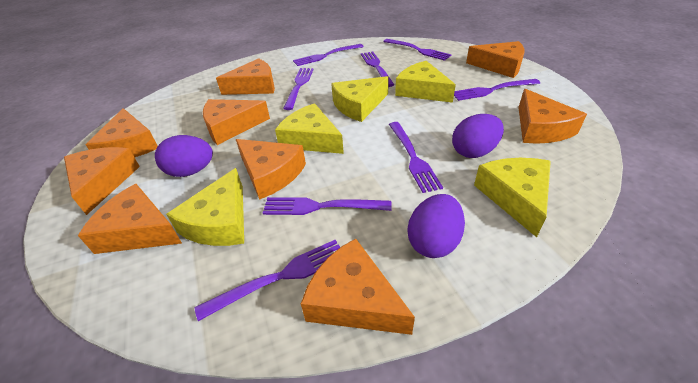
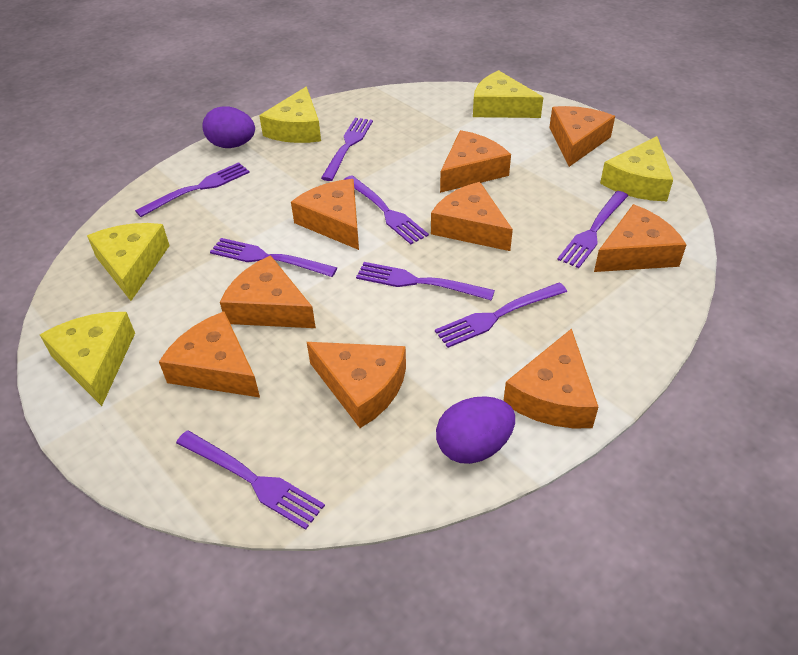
purple egg: 3 -> 2

